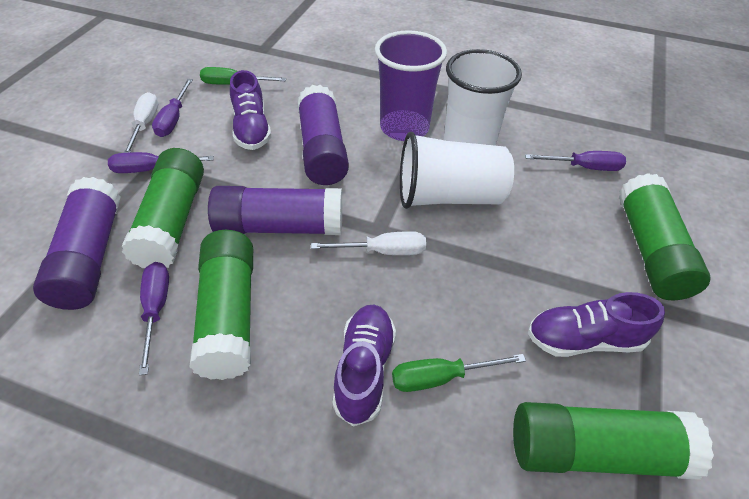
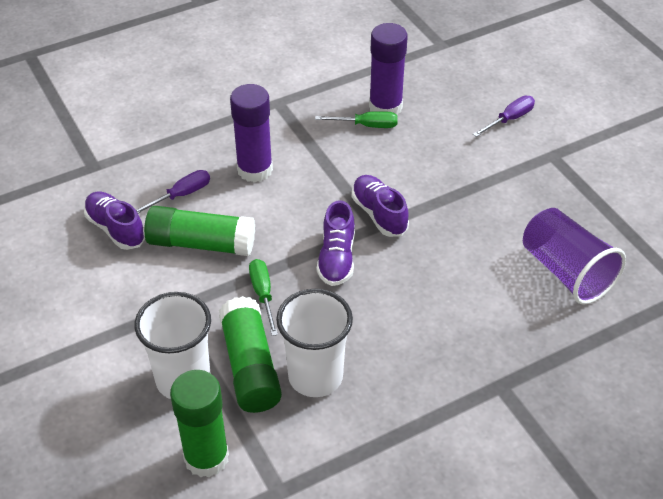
green glue stick: 4 -> 3
purple glue stick: 3 -> 2
purple screwdriver: 4 -> 2
white screwdriver: 2 -> 0

